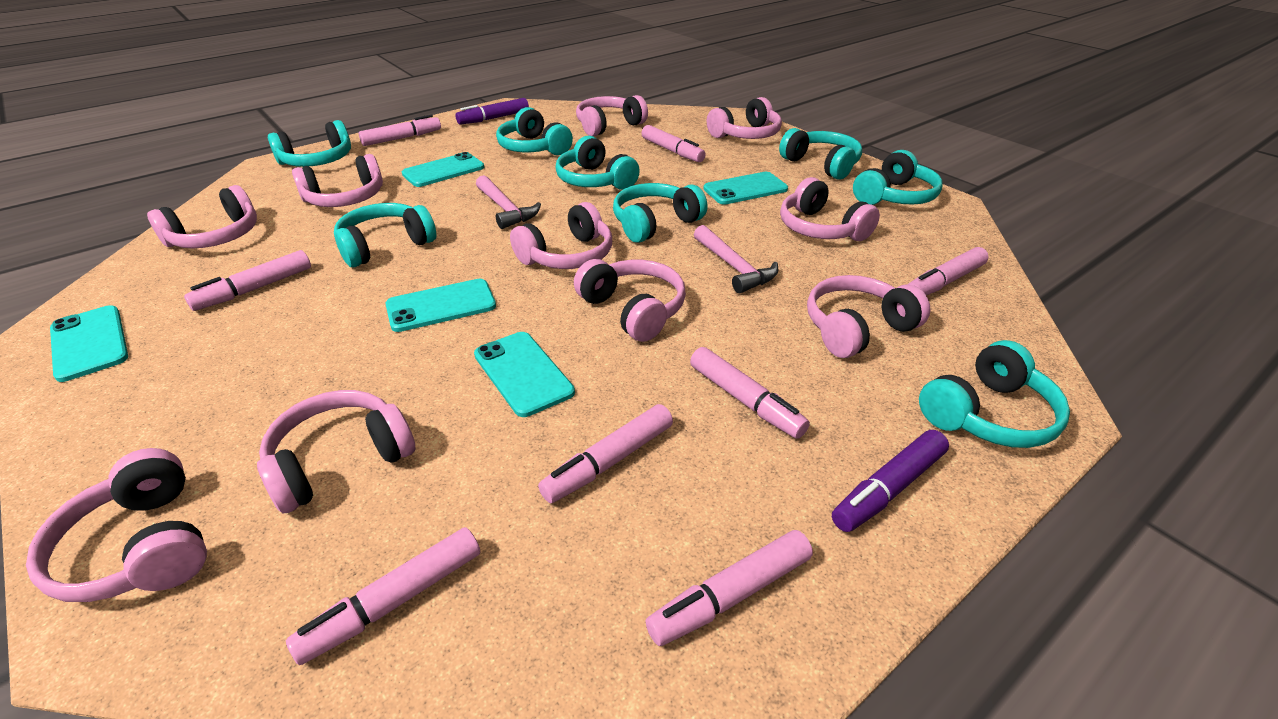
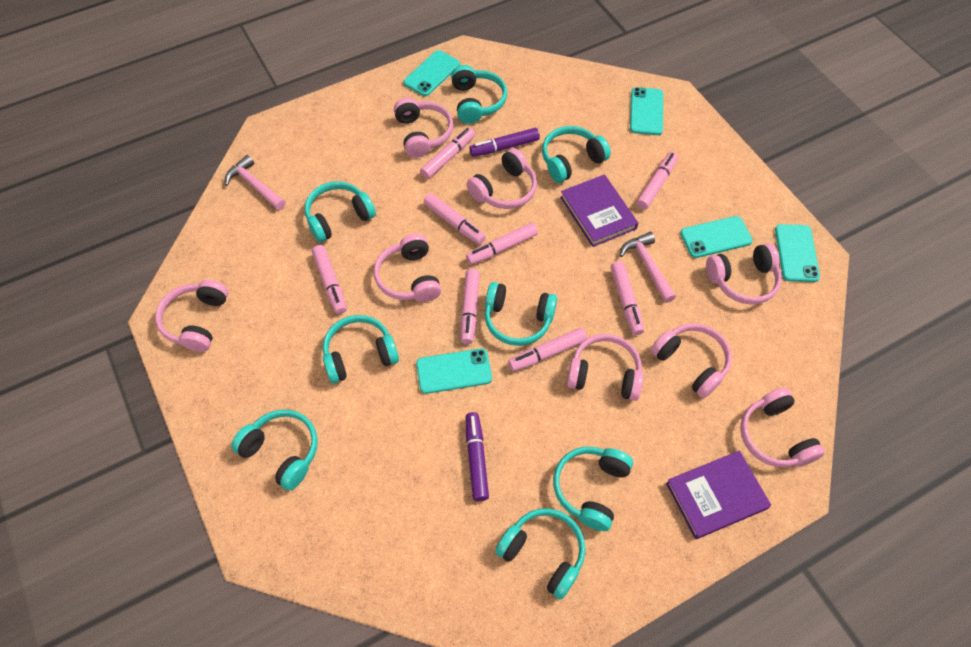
pink headphones: 10 -> 8
purple book: 0 -> 2

